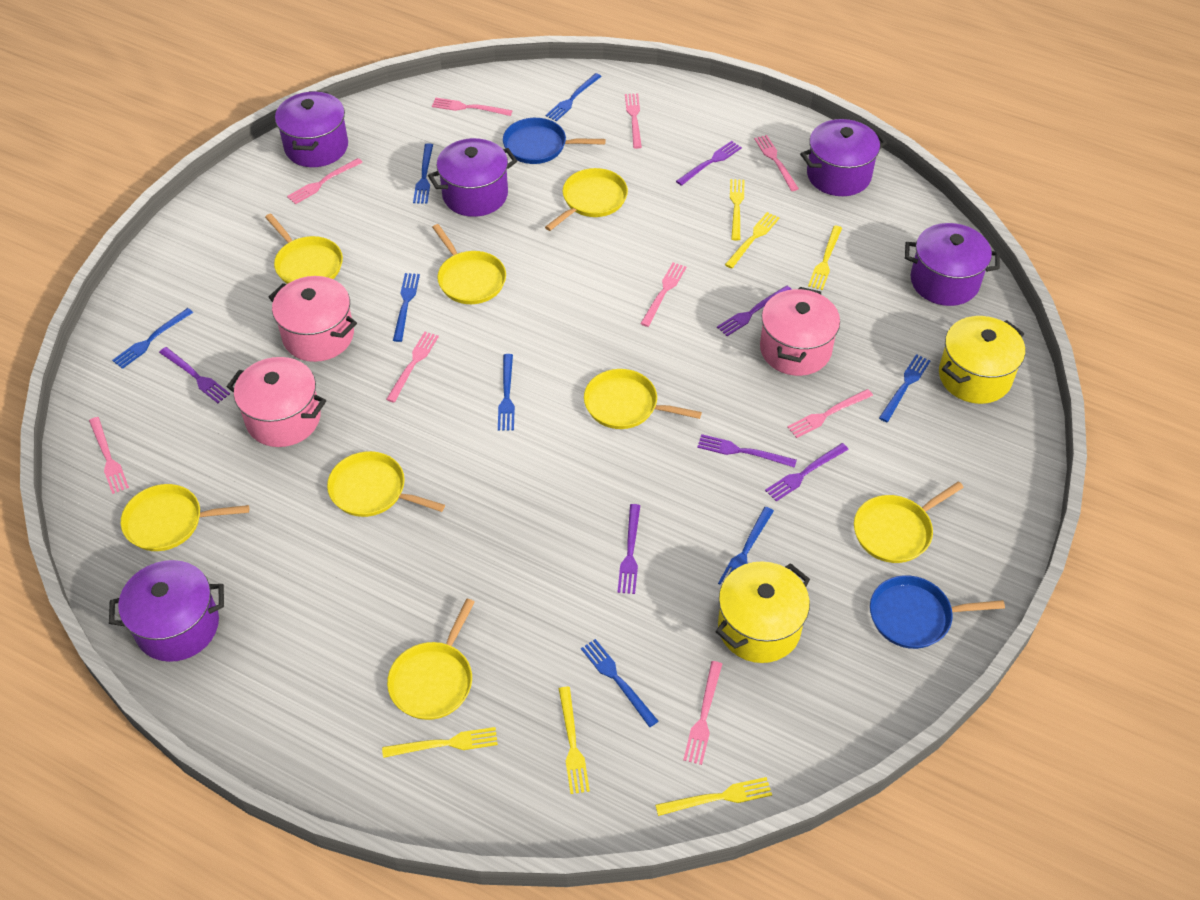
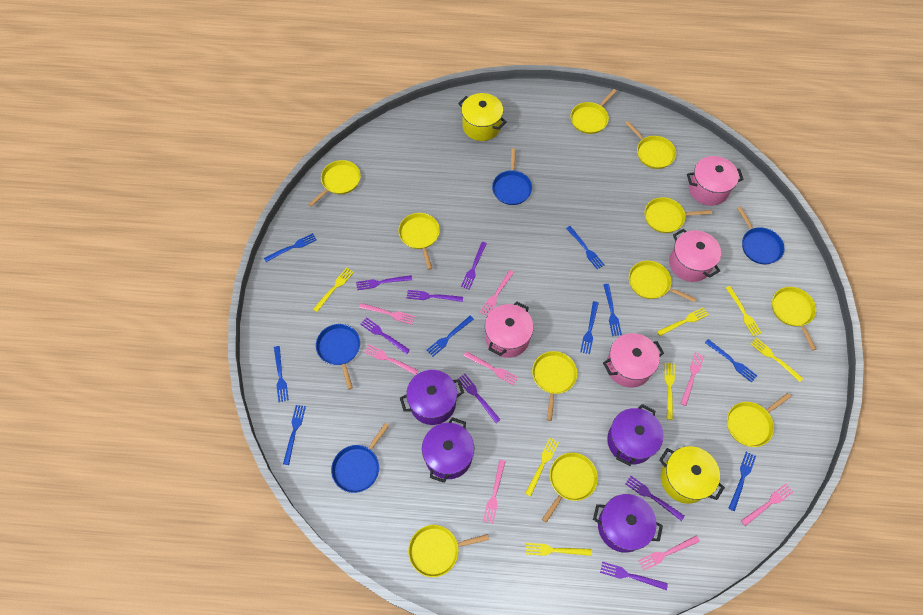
blue fork: 8 -> 9
blue pan: 2 -> 4
pink fork: 9 -> 8
pink pot: 3 -> 4
purple fork: 6 -> 7
purple pot: 5 -> 4
yellow fork: 6 -> 7
yellow pan: 8 -> 11

